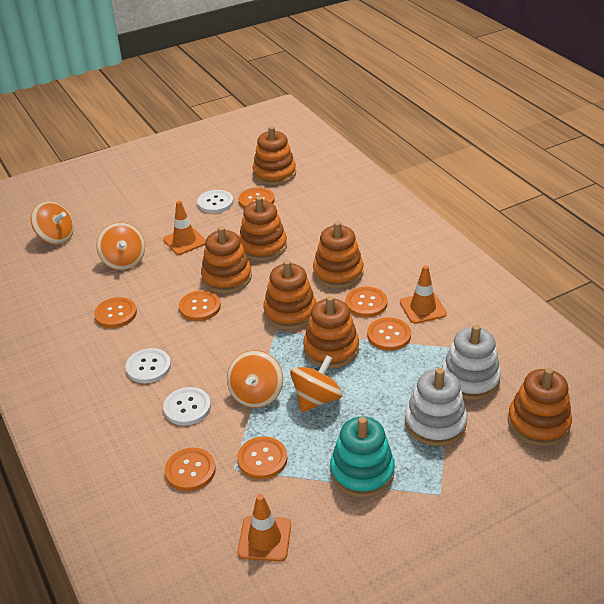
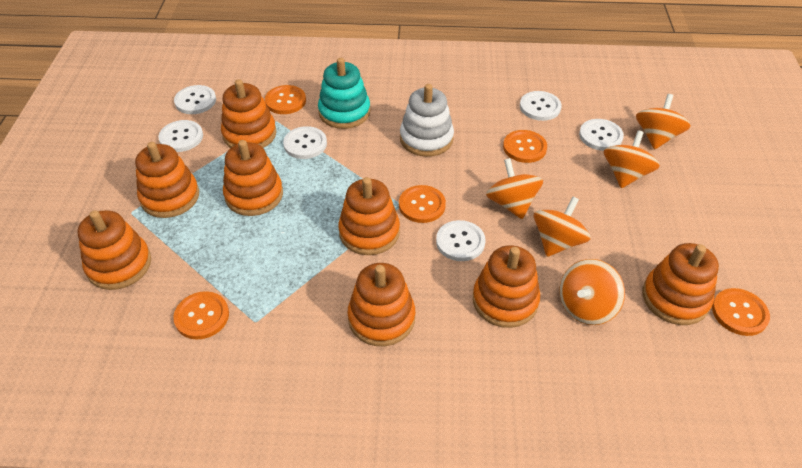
orange button: 7 -> 5
orange spinning top: 4 -> 5
orange stacking toy: 7 -> 8
orange traffic cone: 3 -> 0
white button: 3 -> 6
white stacking toy: 2 -> 1

